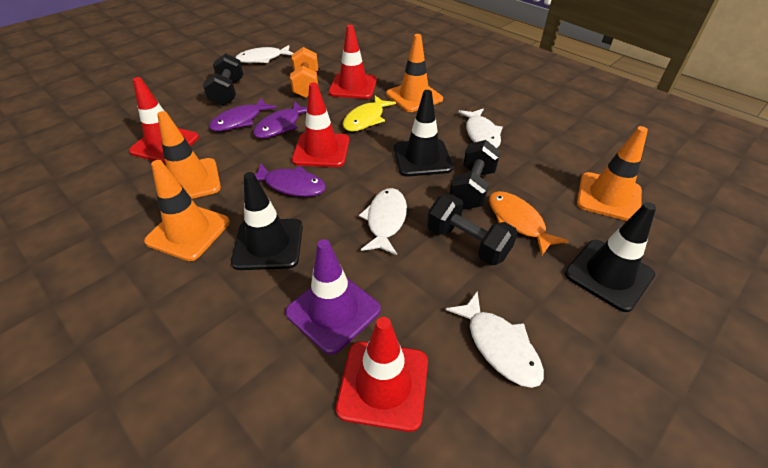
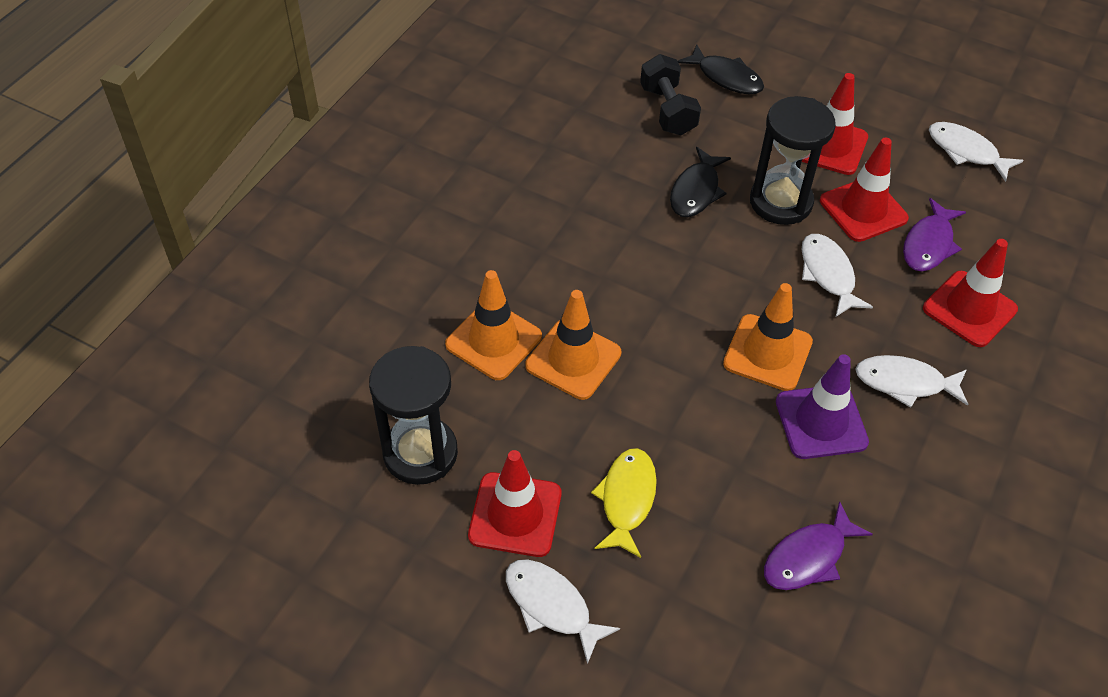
black dumbbell: 3 -> 1
black fish: 0 -> 2
black hourglass: 0 -> 2
black traffic cone: 3 -> 0
orange dumbbell: 1 -> 0
orange fish: 1 -> 0
orange traffic cone: 4 -> 3
purple fish: 3 -> 2

